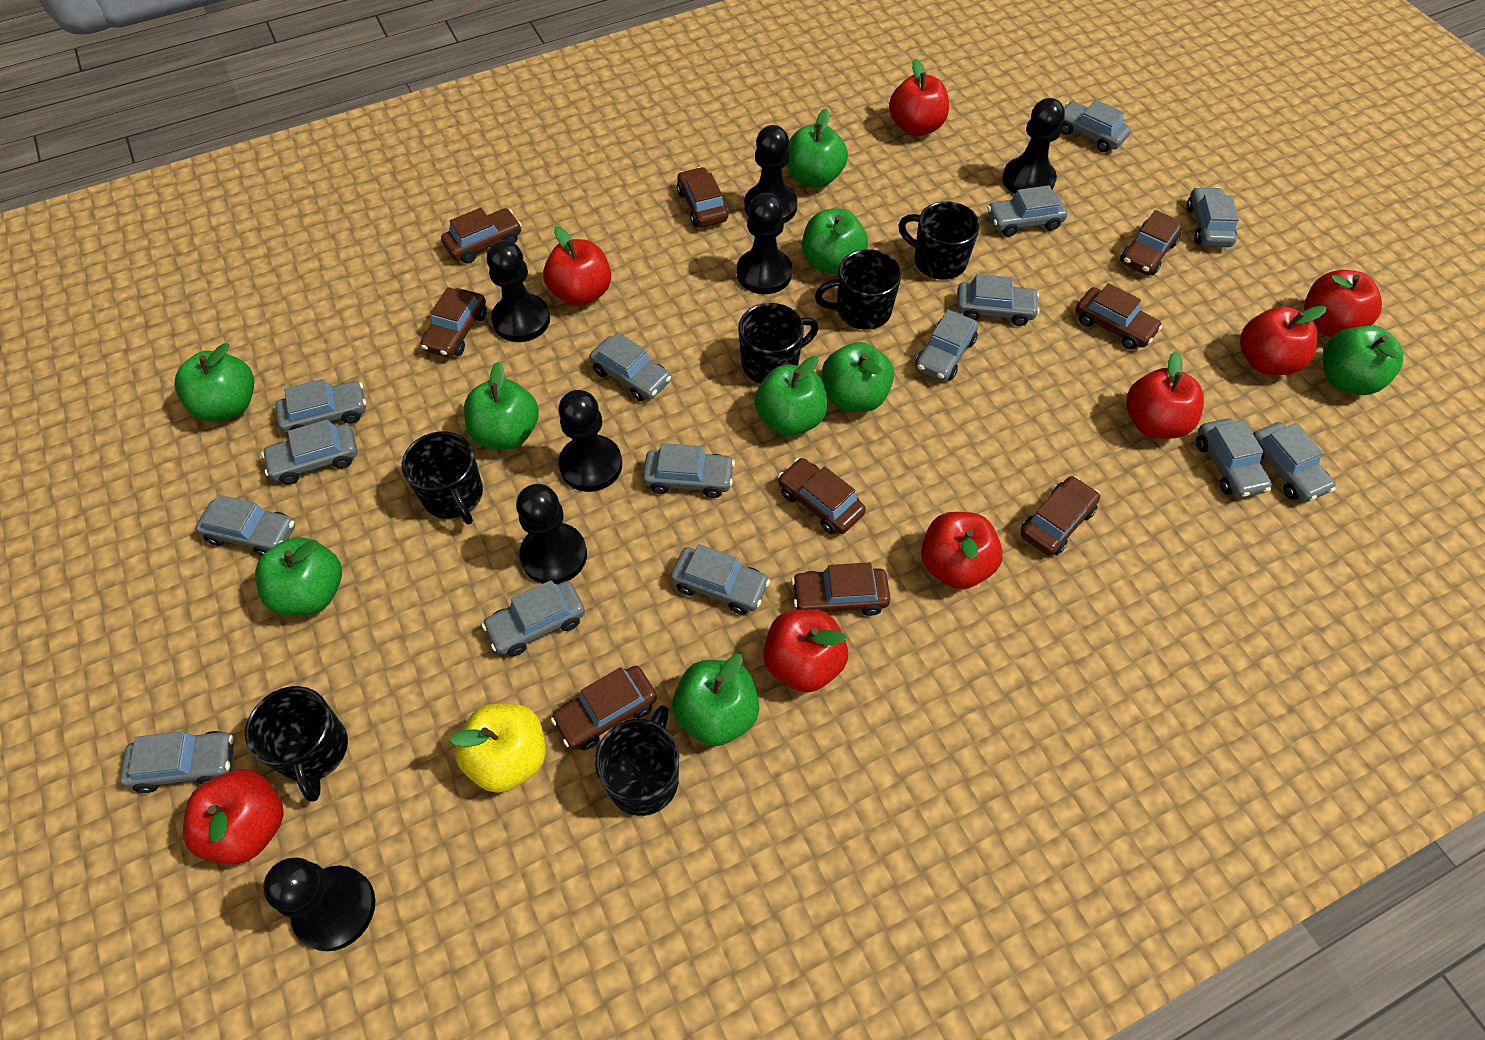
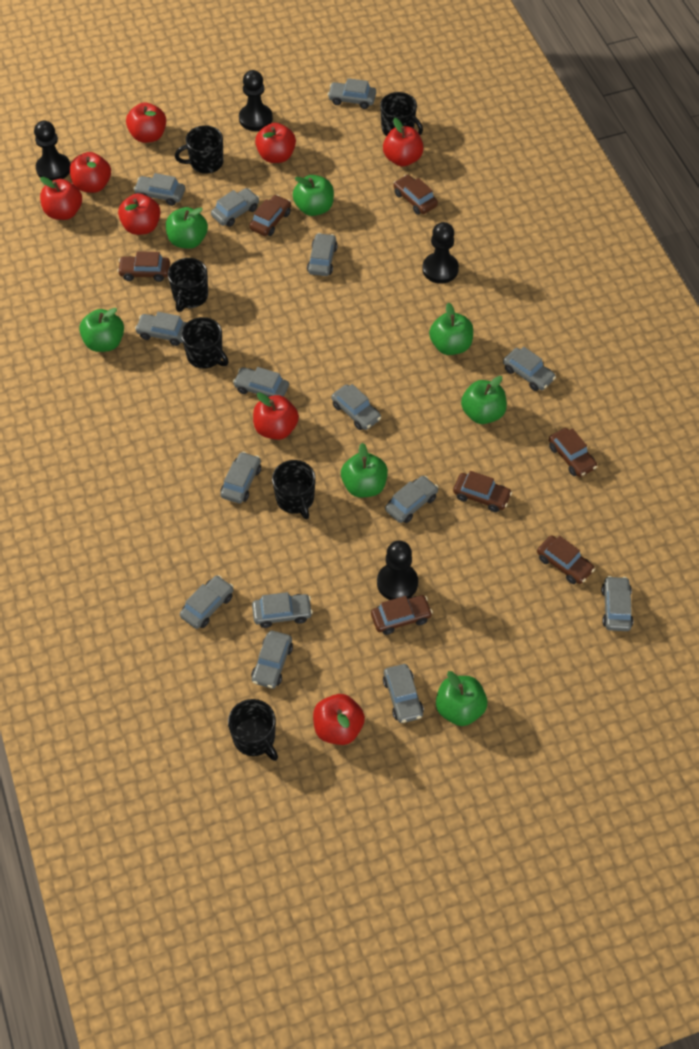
black pawn: 7 -> 4
brown car: 9 -> 7
green apple: 9 -> 7
yellow apple: 1 -> 0

